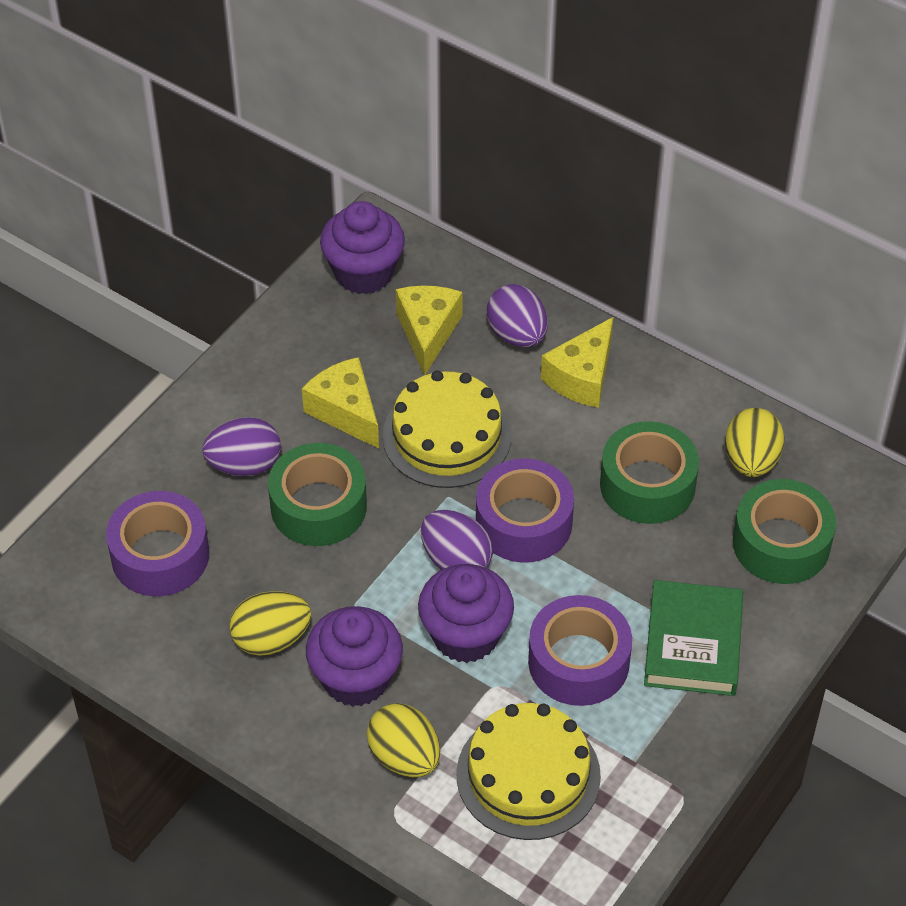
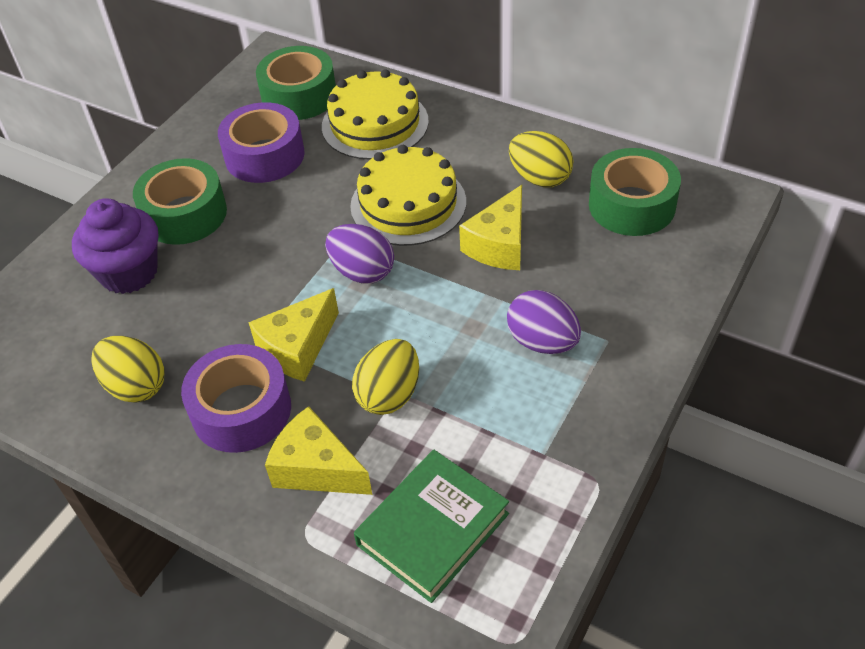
purple cupcake: 3 -> 1
purple egg: 3 -> 2
purple tape: 3 -> 2

